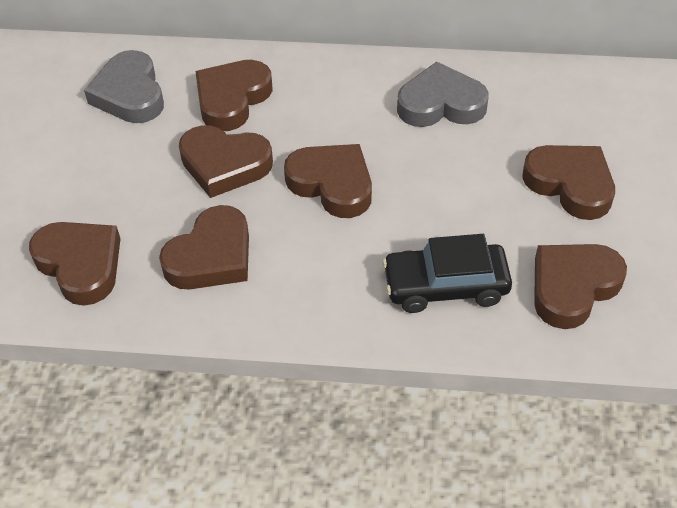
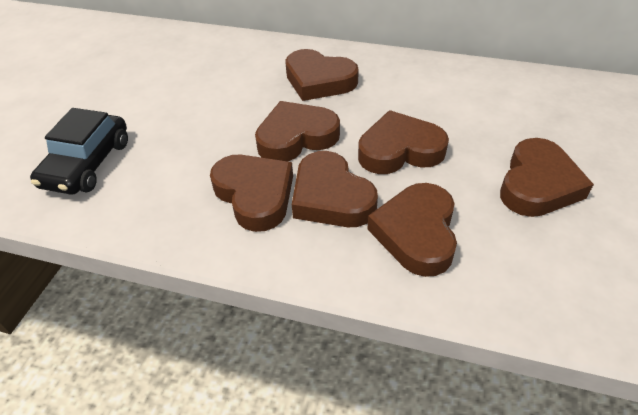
grey heart: 2 -> 0

